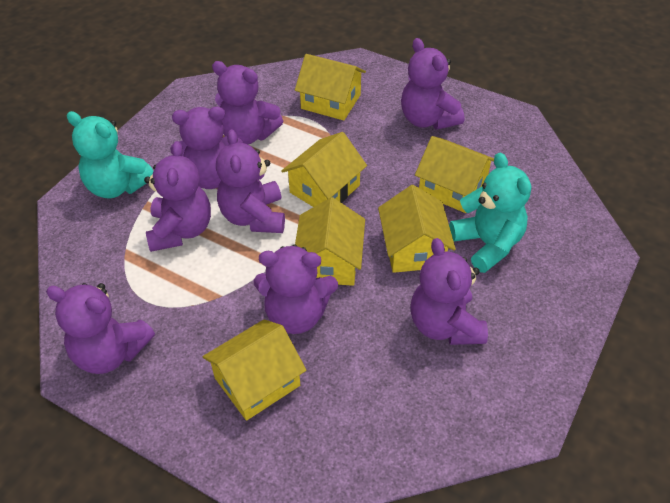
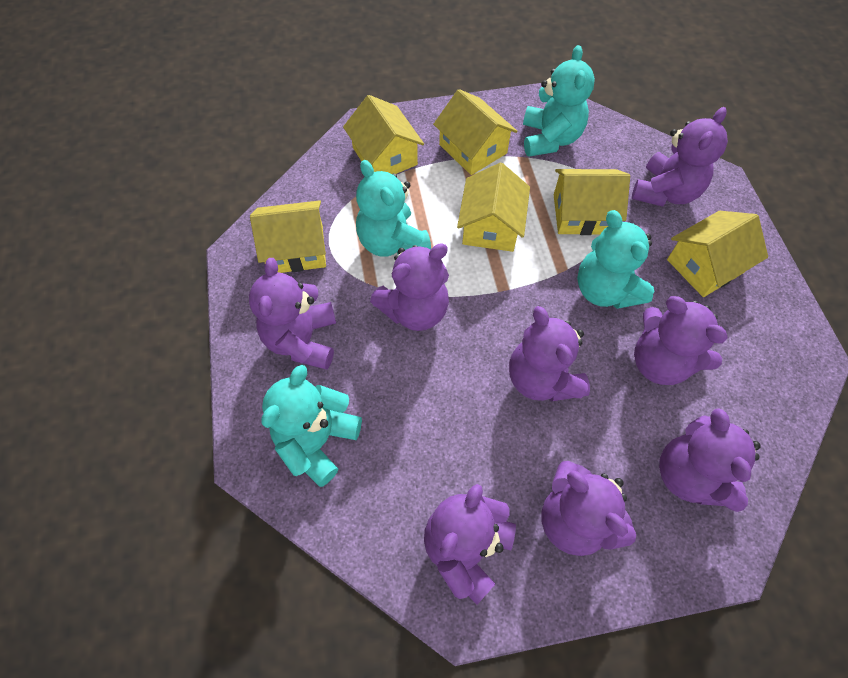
turquoise teddy bear: 2 -> 4

